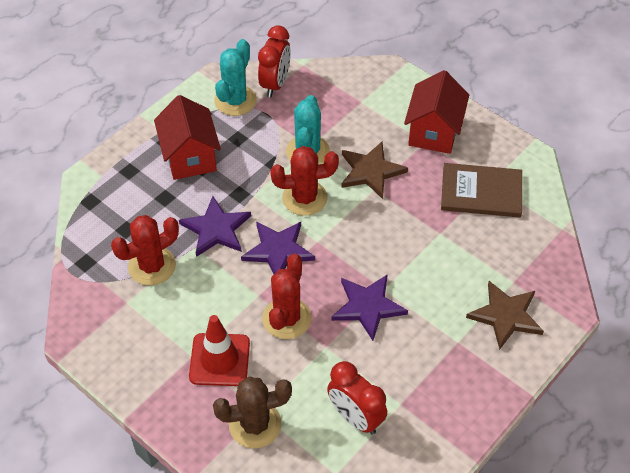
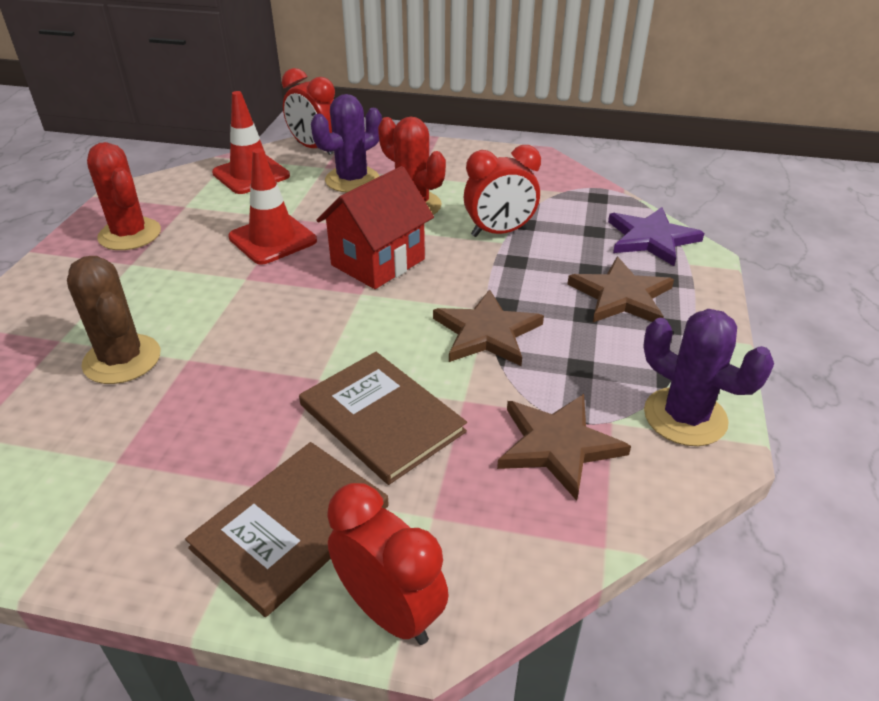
brown book: 1 -> 2
brown star: 2 -> 3
purple cactus: 0 -> 2
purple star: 3 -> 1
red cactus: 3 -> 2
red clock: 2 -> 3
red house: 2 -> 1
red traffic cone: 1 -> 2
turquoise cactus: 2 -> 0

